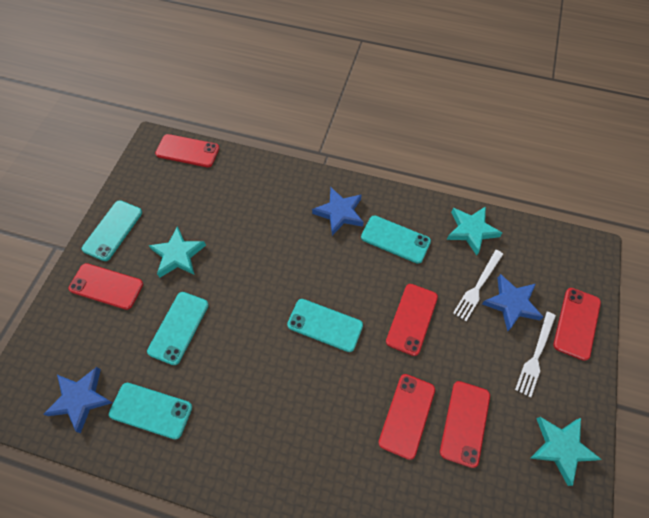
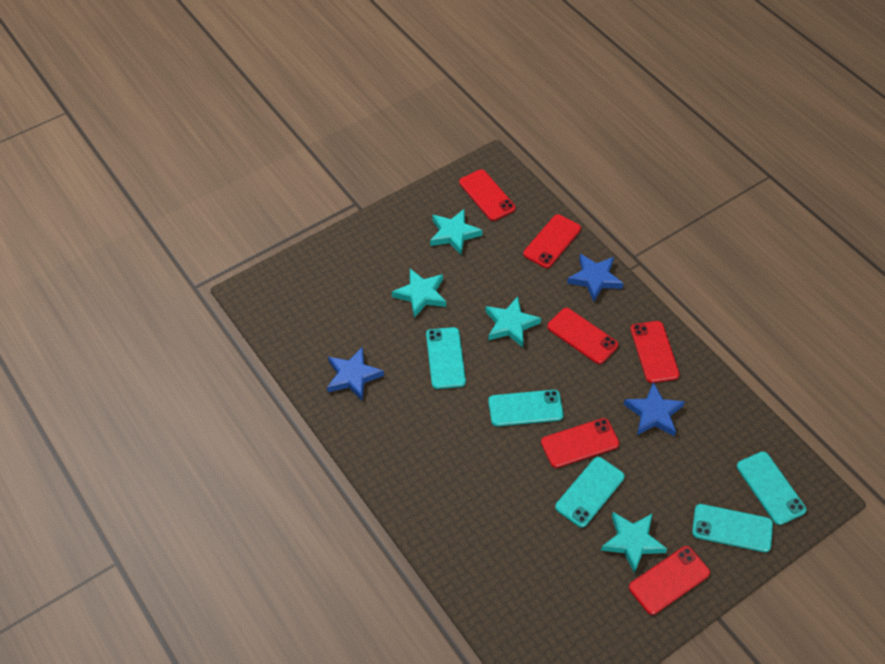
turquoise star: 3 -> 4
white fork: 2 -> 0

